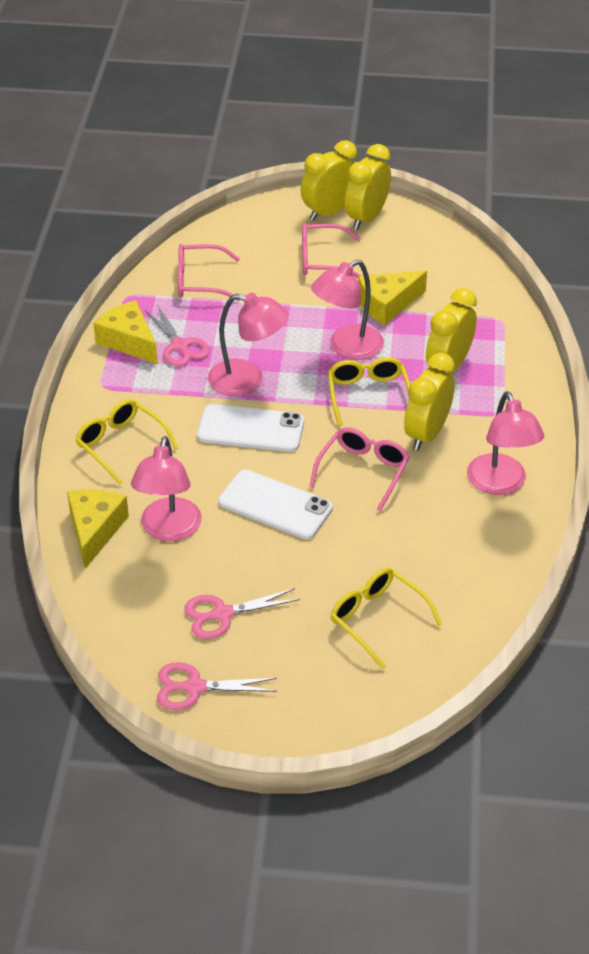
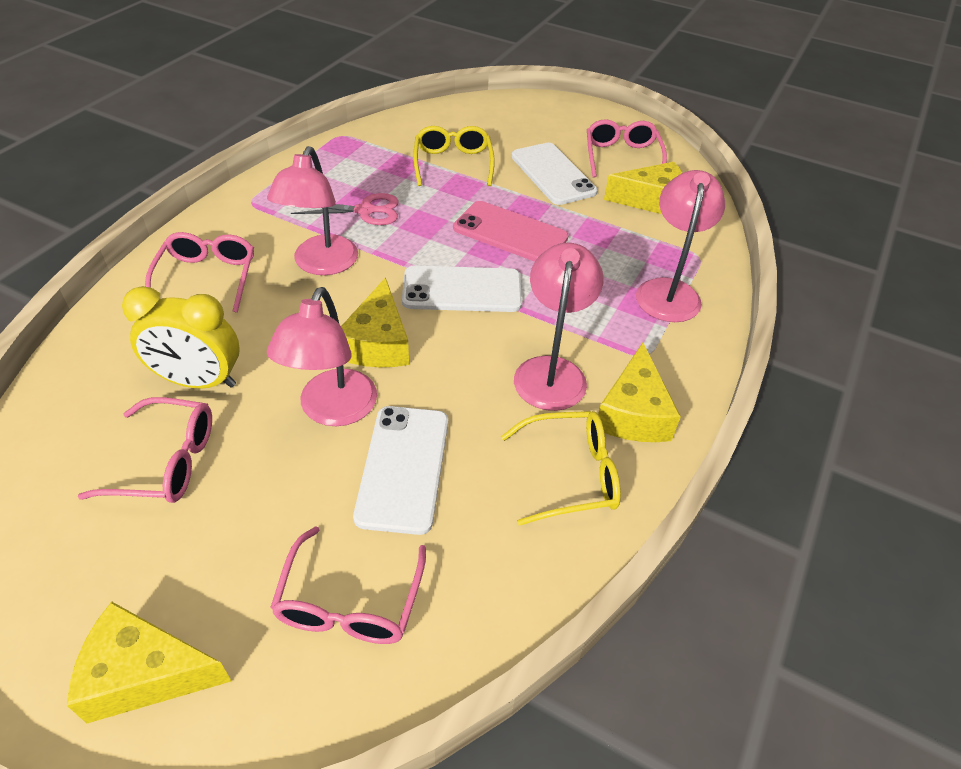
pink glasses: 3 -> 4
pink phone: 0 -> 1
pink scissors: 3 -> 1
white phone: 2 -> 3
yellow cheese: 3 -> 4
yellow clock: 4 -> 1
yellow glasses: 3 -> 2

